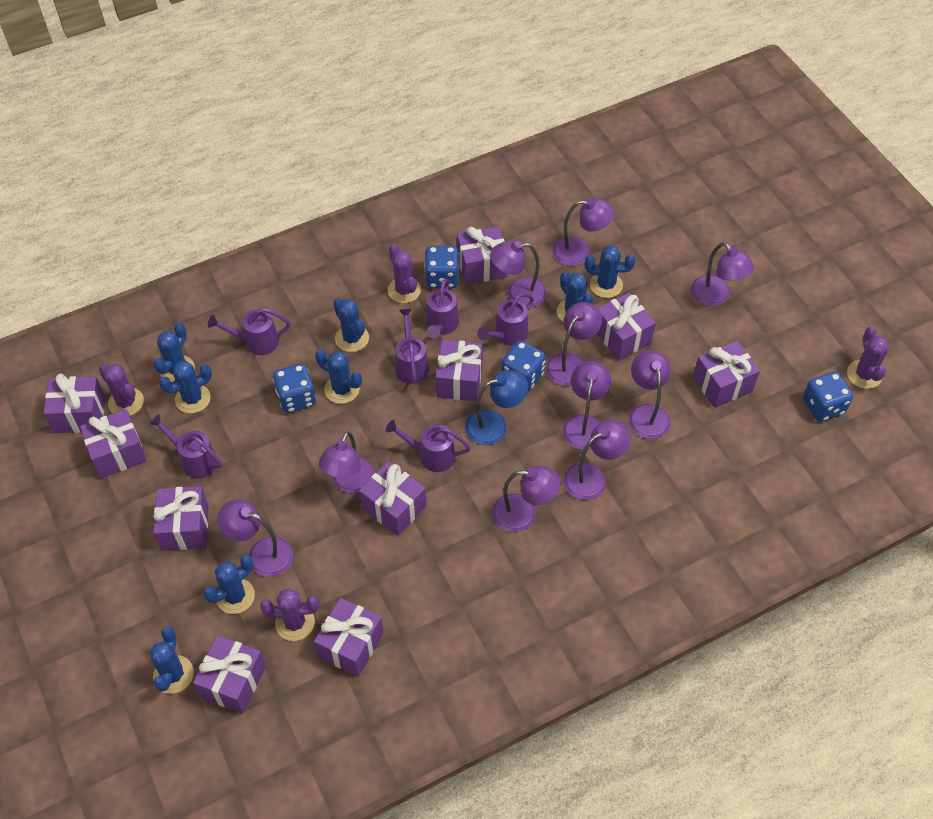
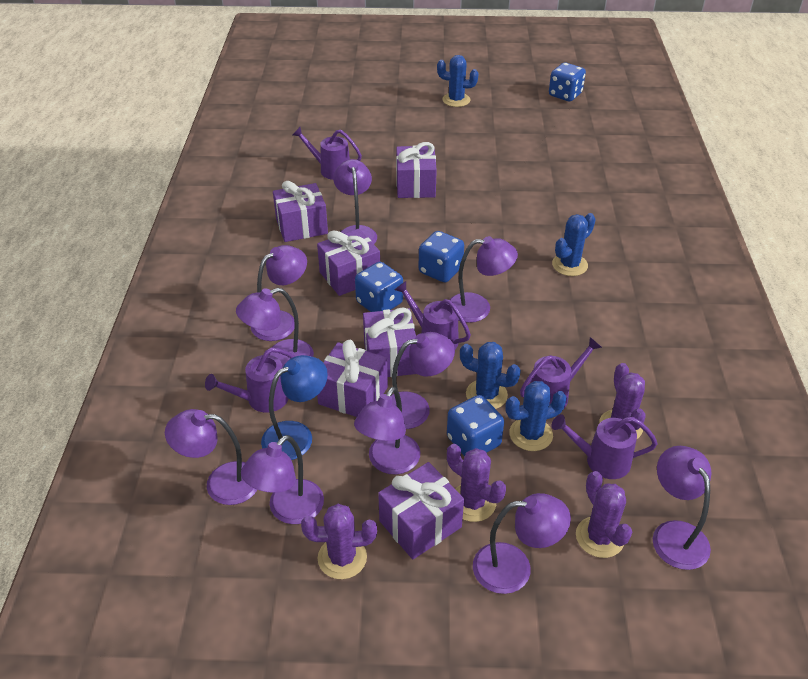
blue cactus: 8 -> 4
purple gift: 10 -> 6
purple watering can: 6 -> 5

